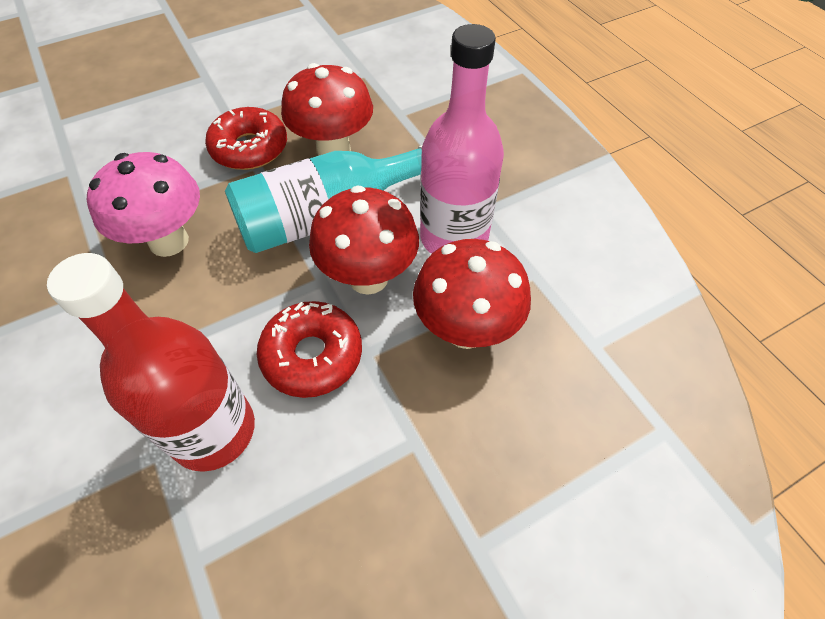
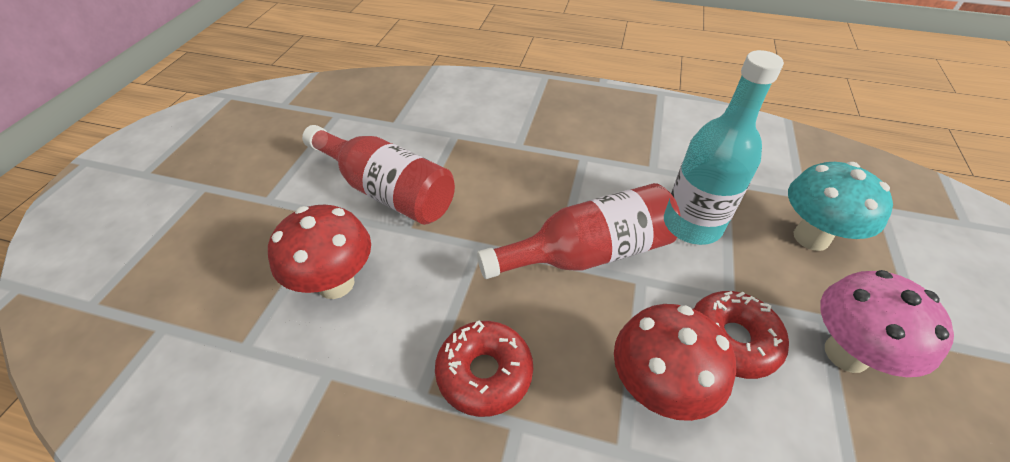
pink bottle: 1 -> 0
red bottle: 1 -> 2
red mushroom: 3 -> 2
turquoise mushroom: 0 -> 1

